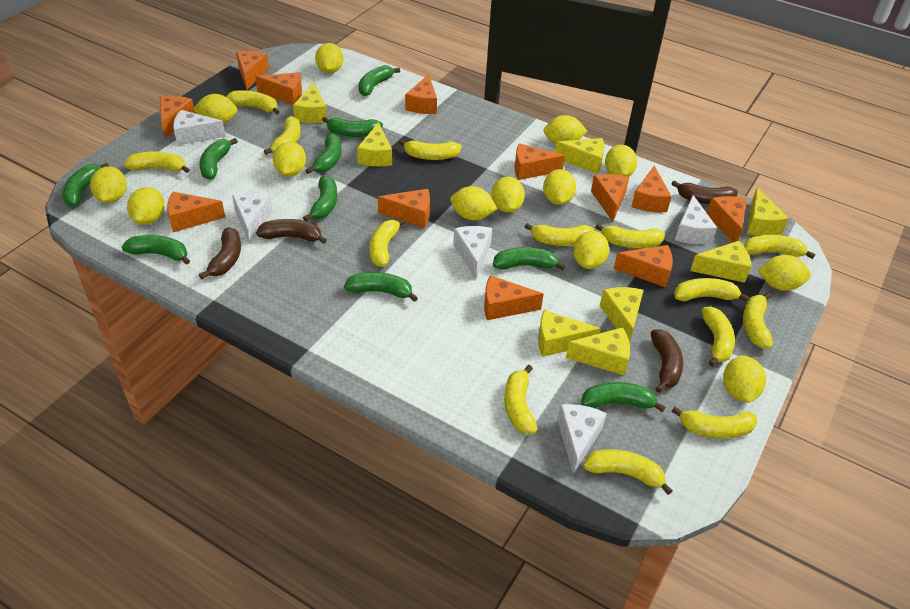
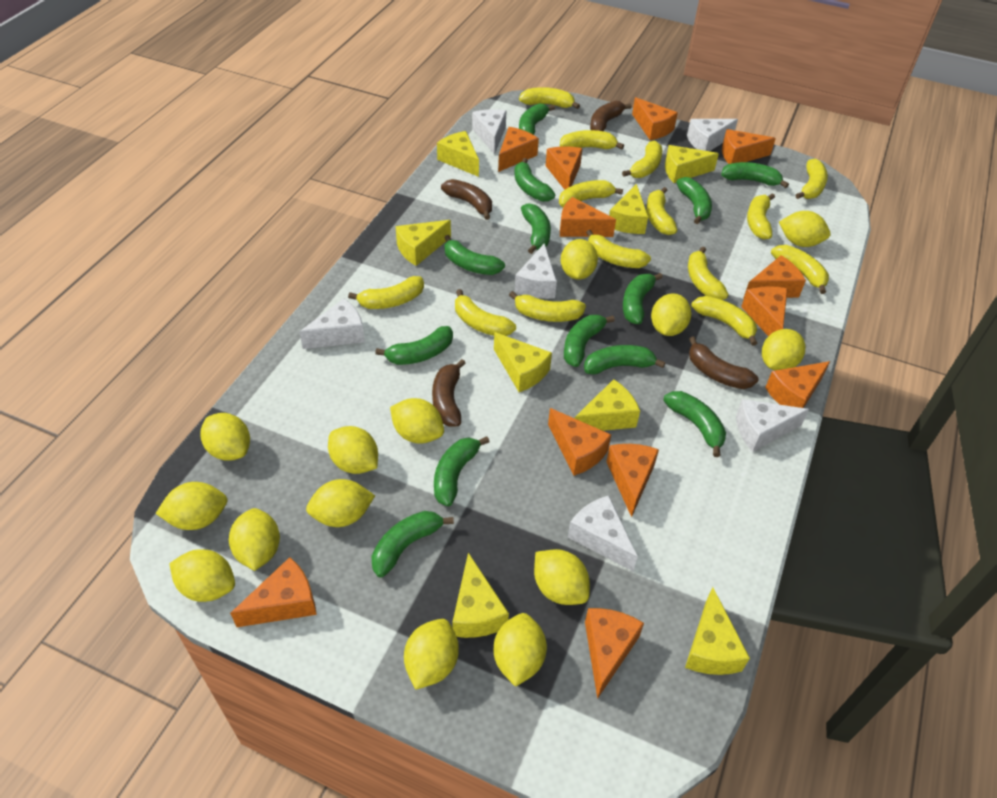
green banana: 10 -> 13
white cheese: 5 -> 6
yellow lemon: 13 -> 14

